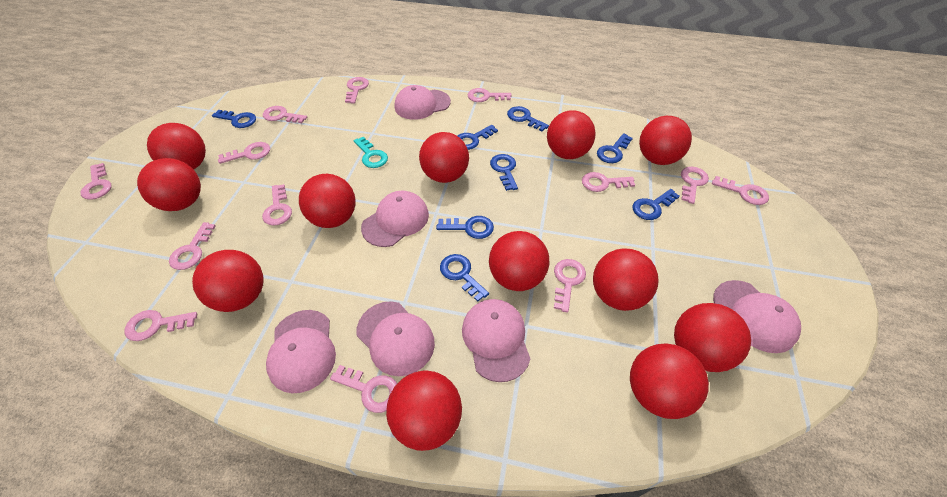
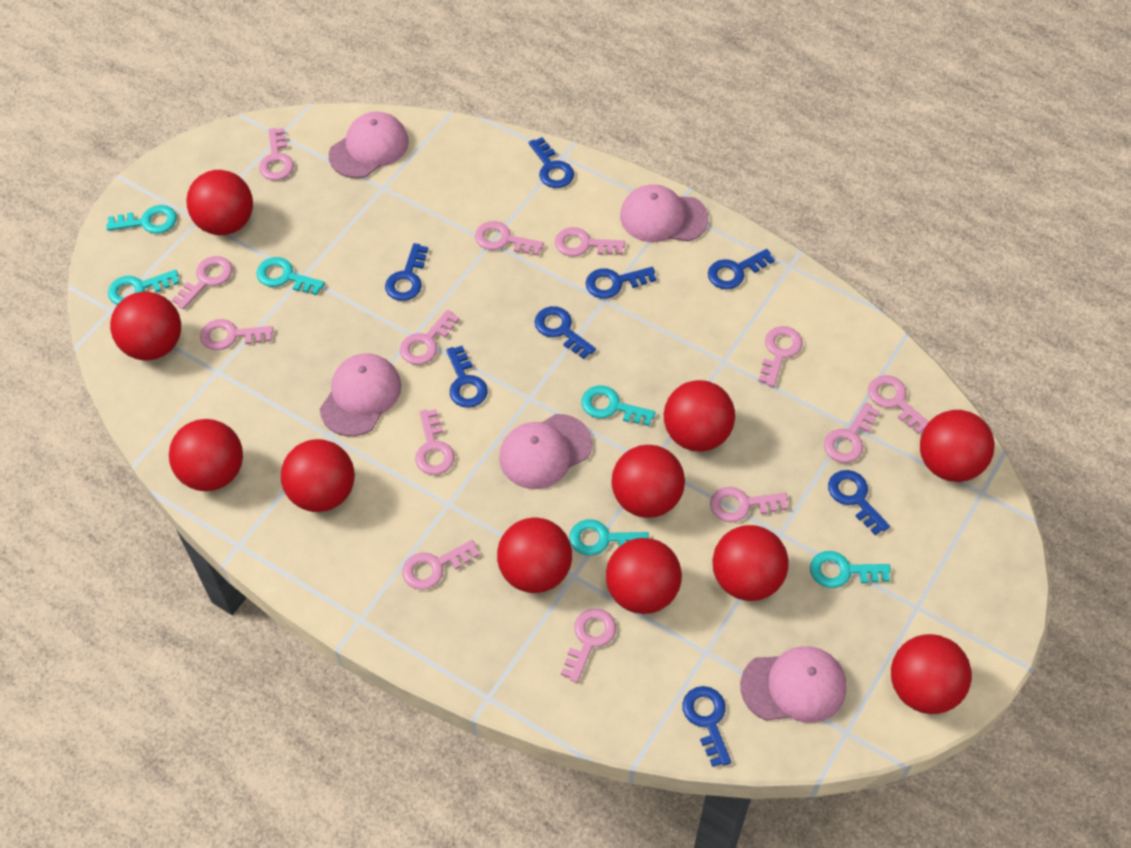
pink cap: 6 -> 5
red ball: 12 -> 11
turquoise key: 1 -> 6

